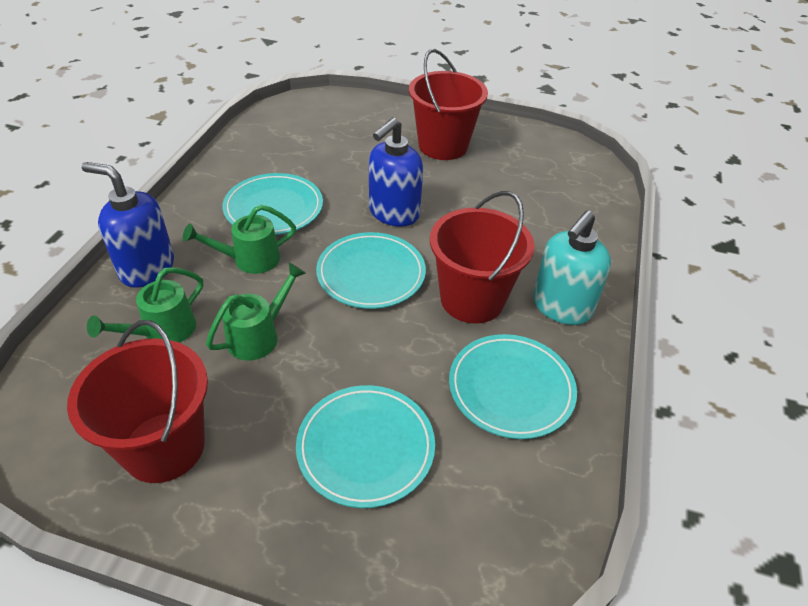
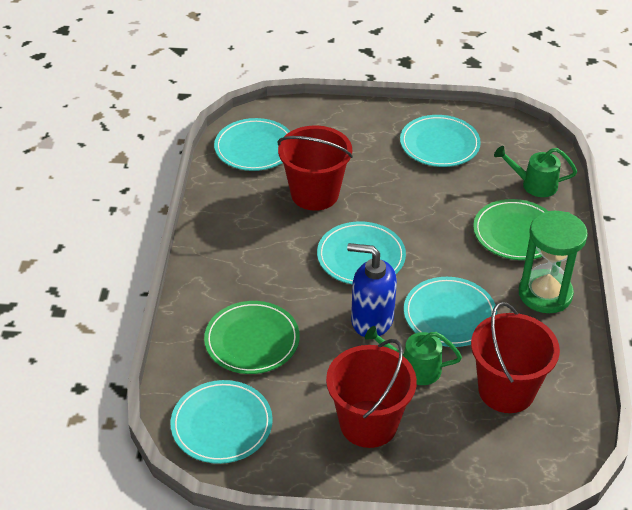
blue soap dispenser: 2 -> 1
green hourglass: 0 -> 1
green plate: 0 -> 2
green watering can: 3 -> 2
turquoise plate: 4 -> 5
turquoise soap dispenser: 1 -> 0

